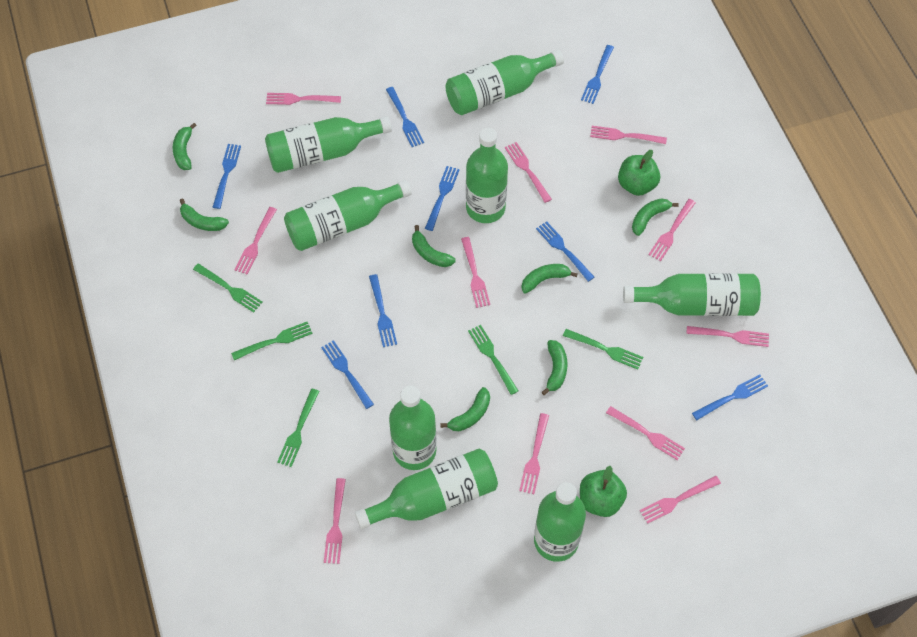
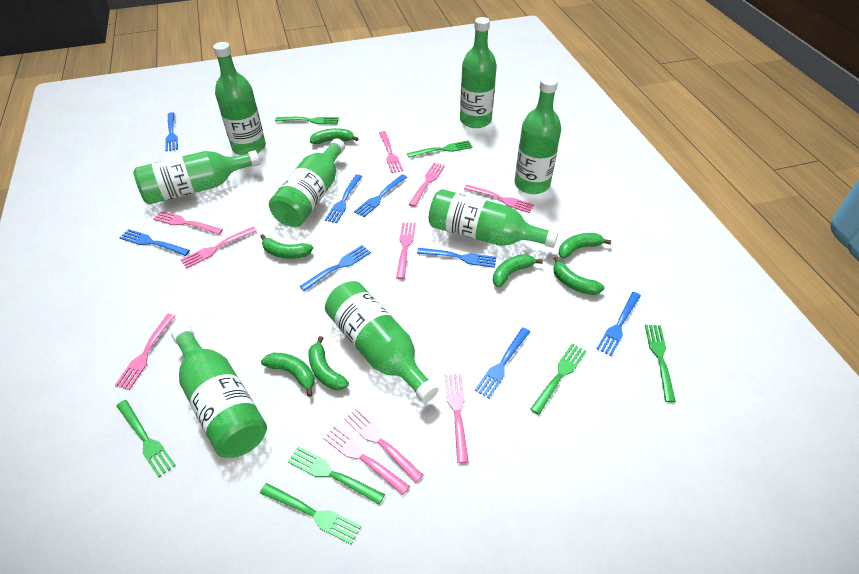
green apple: 2 -> 0
green fork: 5 -> 7
pink fork: 11 -> 10

